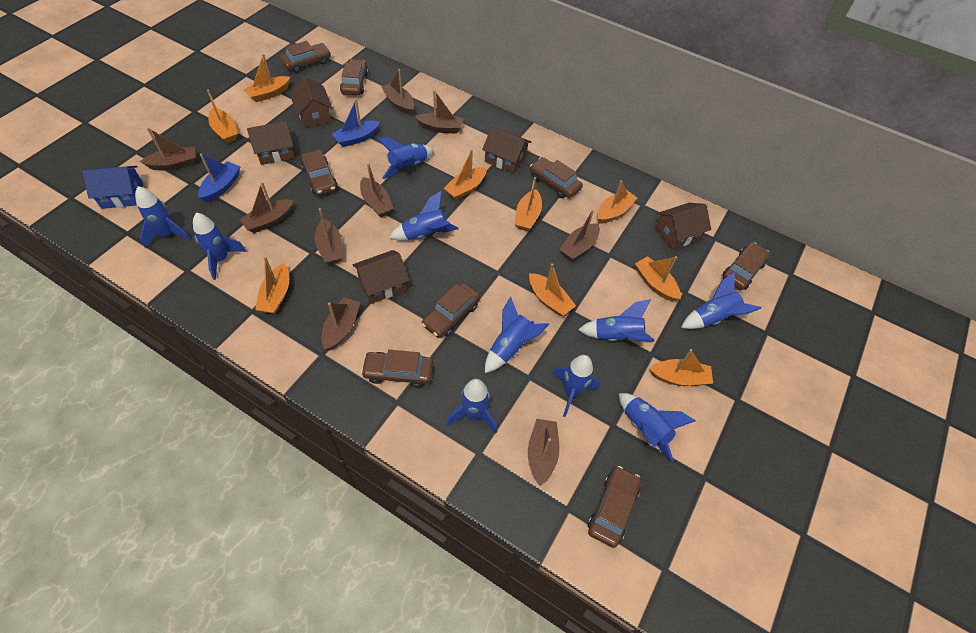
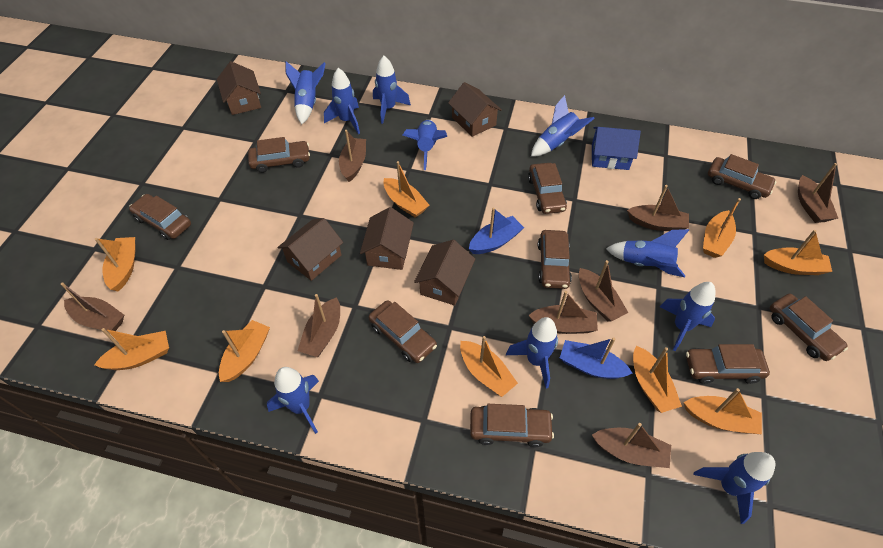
brown boat: 9 -> 8
brown car: 8 -> 9

